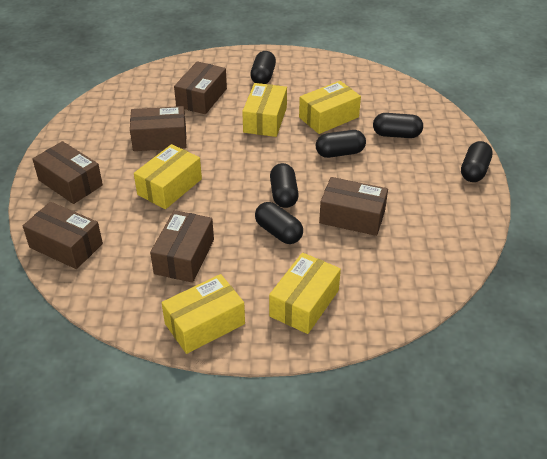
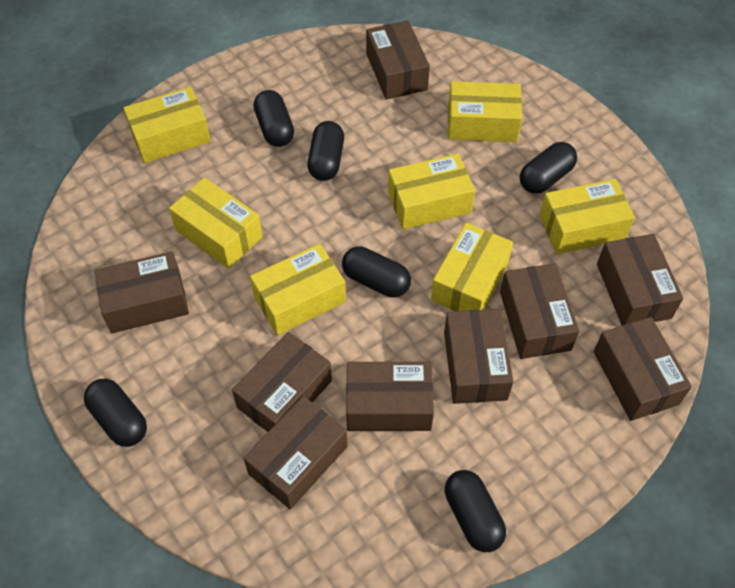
brown box: 6 -> 9
yellow box: 5 -> 7

